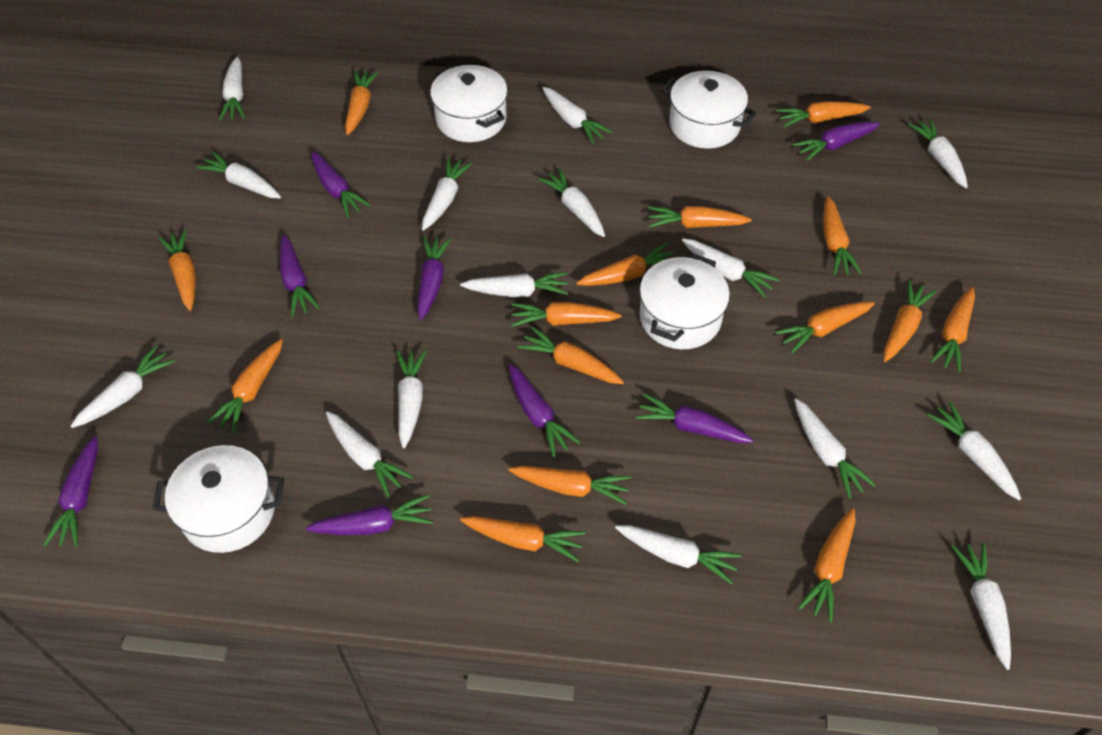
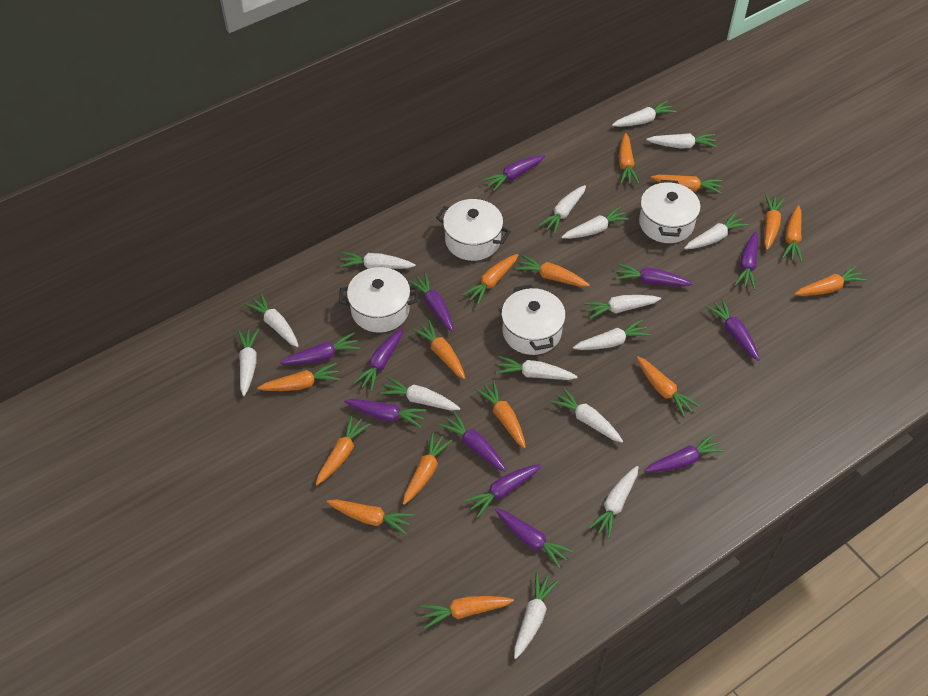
purple carrot: 8 -> 12

